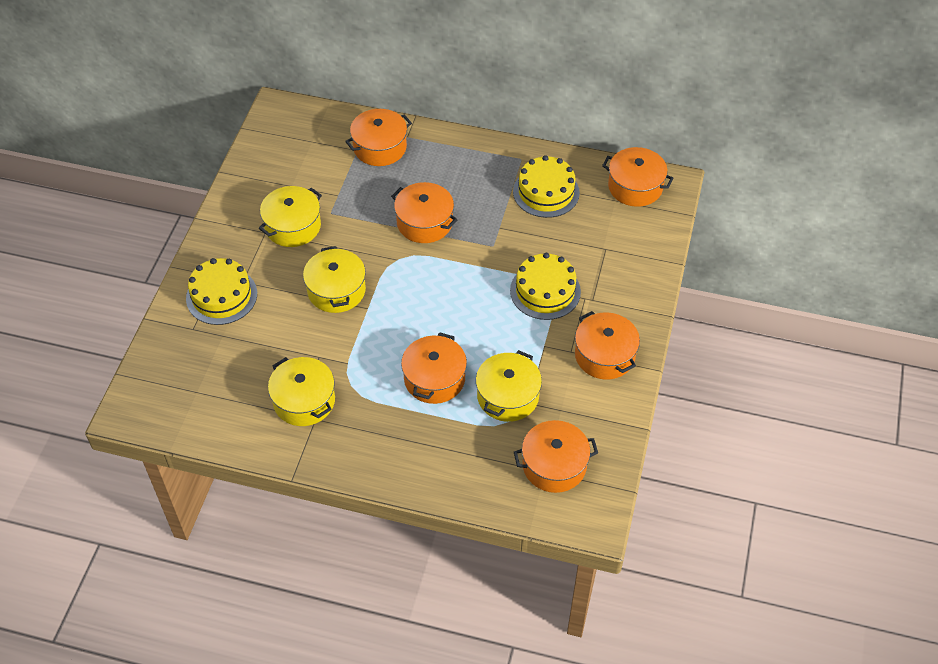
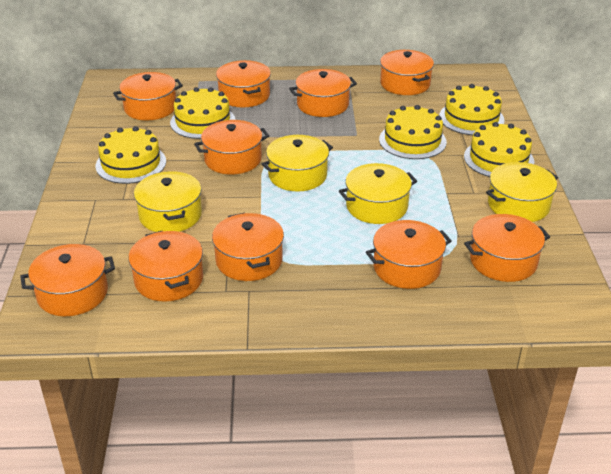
orange pot: 6 -> 10
yellow cake: 3 -> 5

